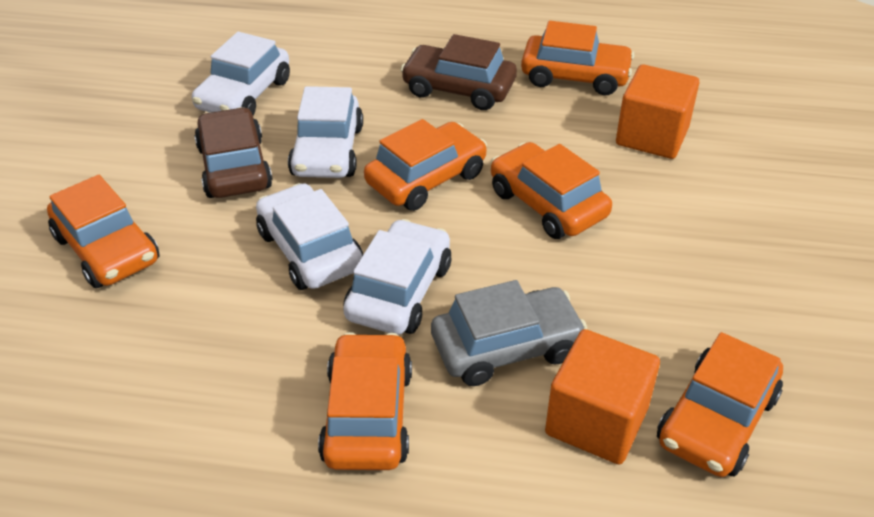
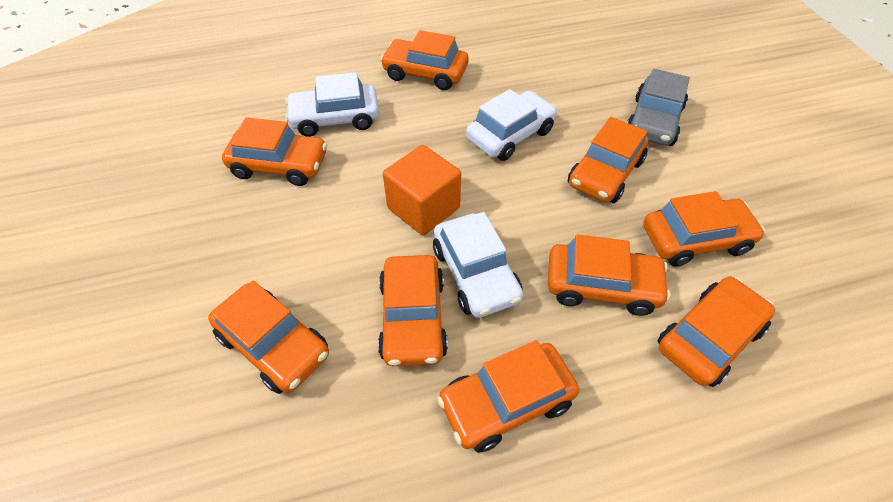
brown car: 2 -> 0
orange car: 6 -> 9
orange cube: 2 -> 1
white car: 4 -> 3

